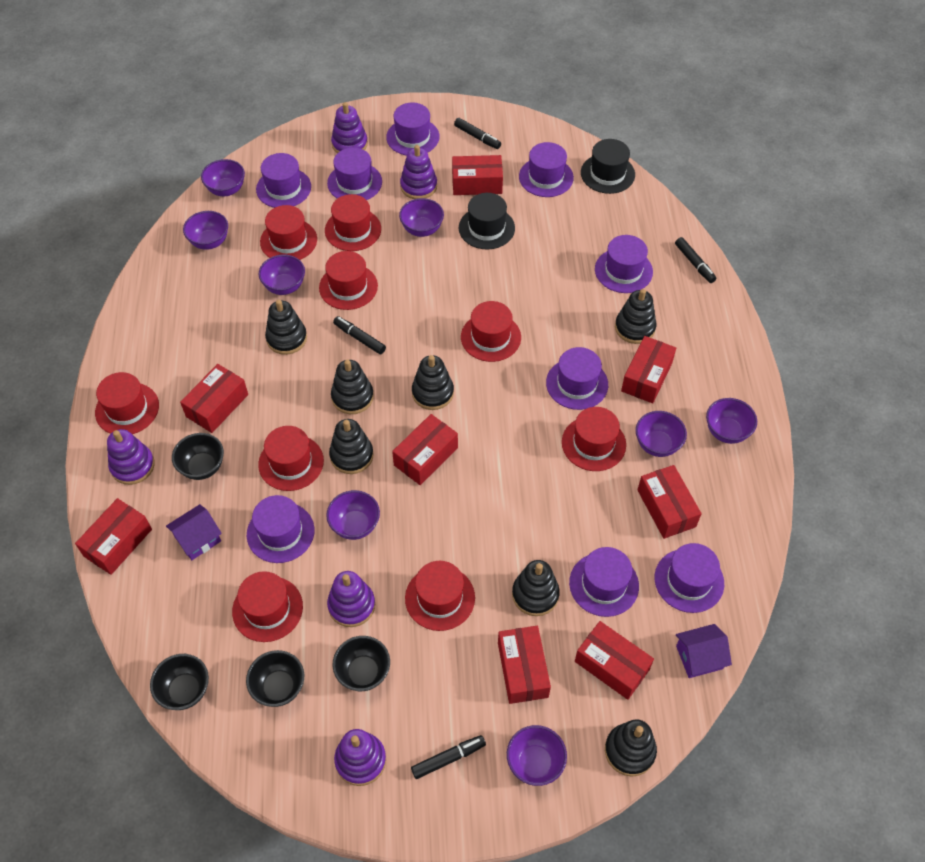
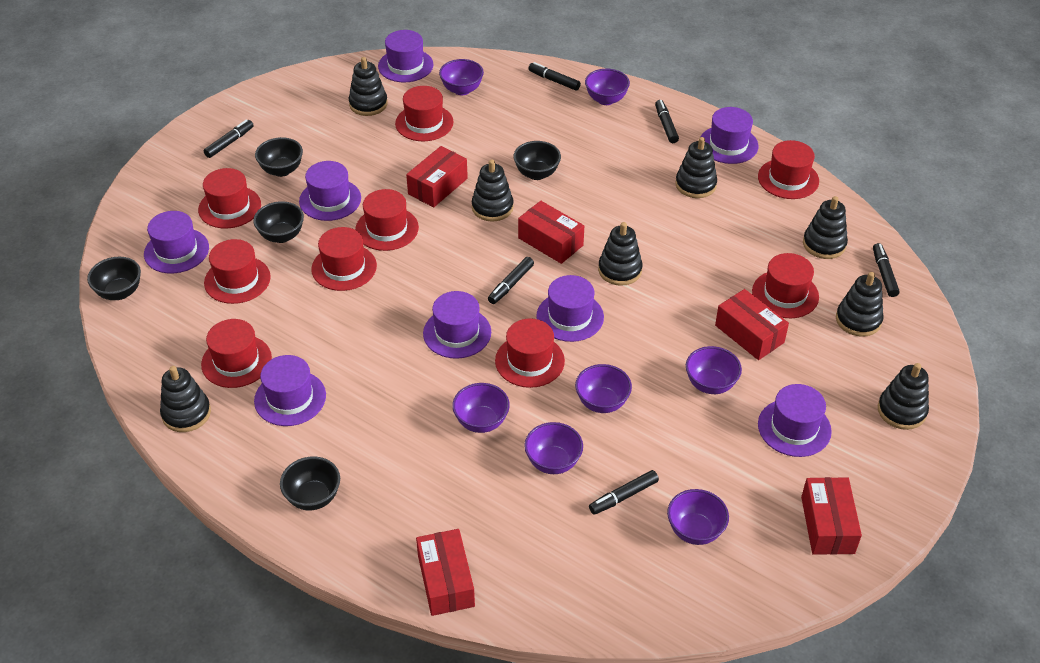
black bowl: 4 -> 5
black hat: 2 -> 0
black marker: 4 -> 6
black stacking toy: 7 -> 8
purple bowl: 8 -> 7
purple hat: 9 -> 8
purple house: 2 -> 0
purple stacking toy: 5 -> 0
red box: 8 -> 5

